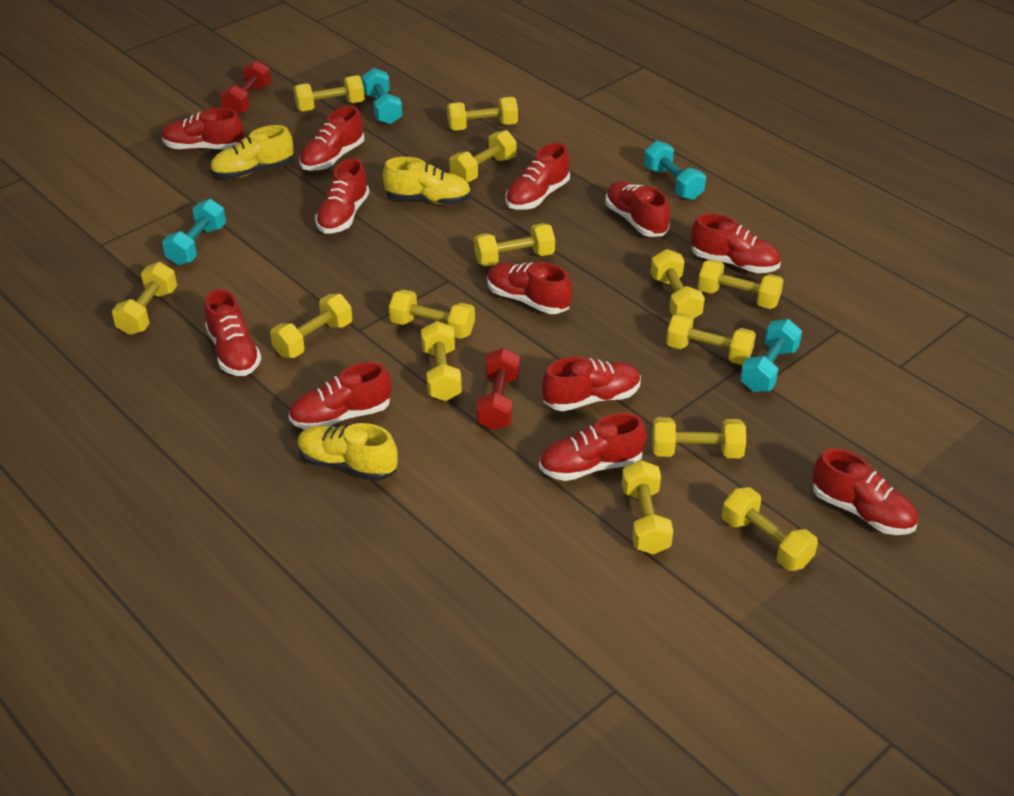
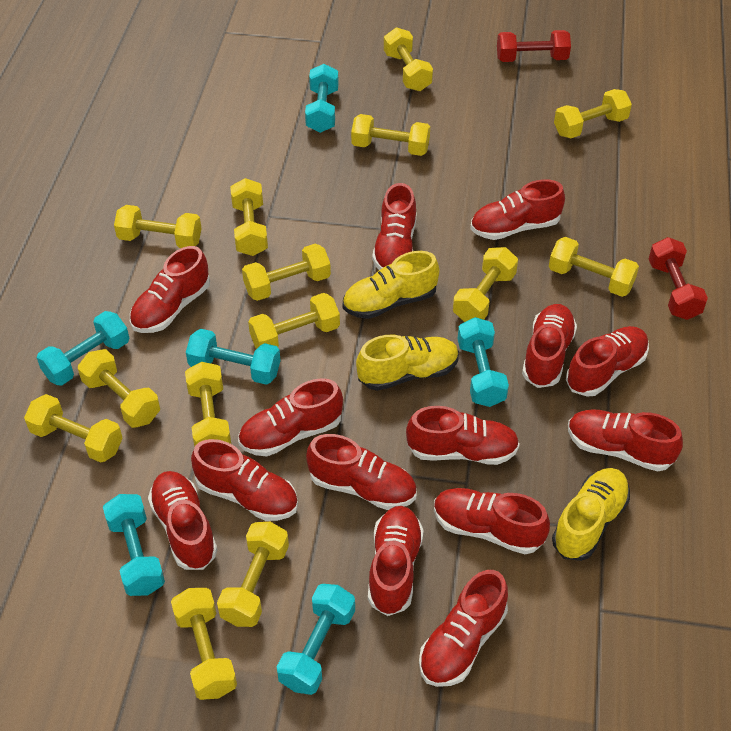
red shoe: 12 -> 14
turquoise dumbbell: 4 -> 6

